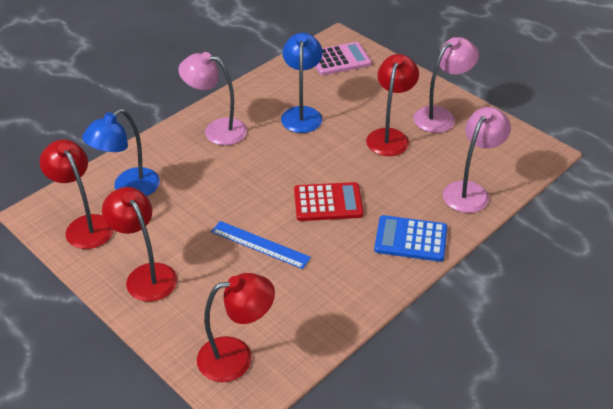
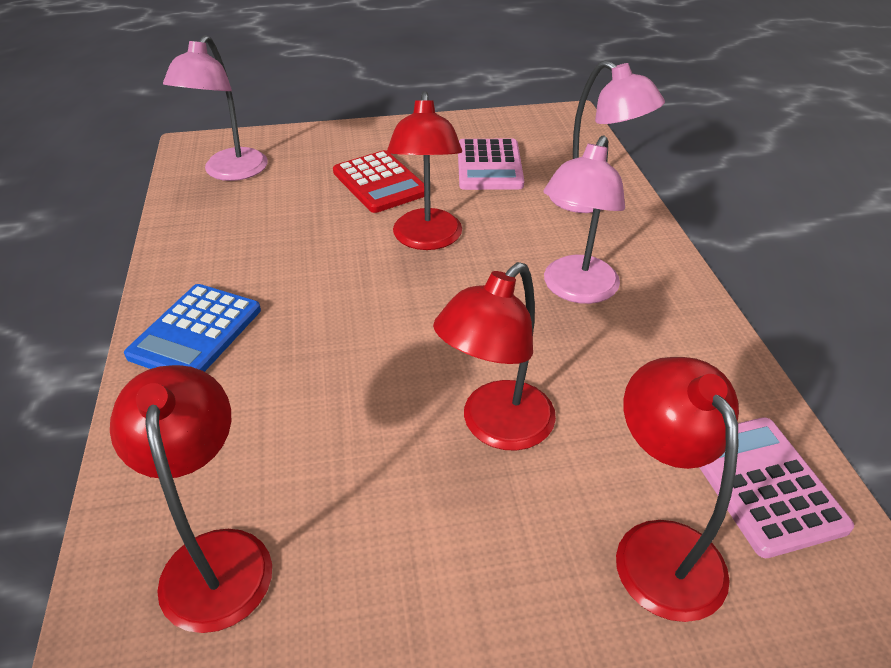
blue lamp: 2 -> 0
blue ruler: 1 -> 0
pink calculator: 1 -> 2

